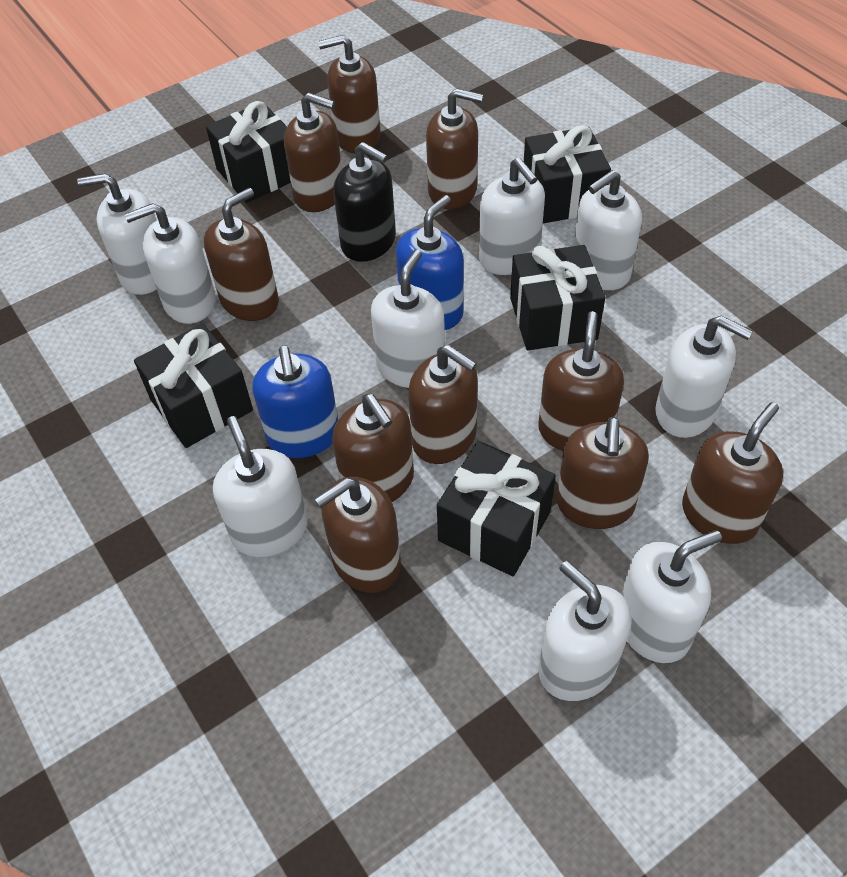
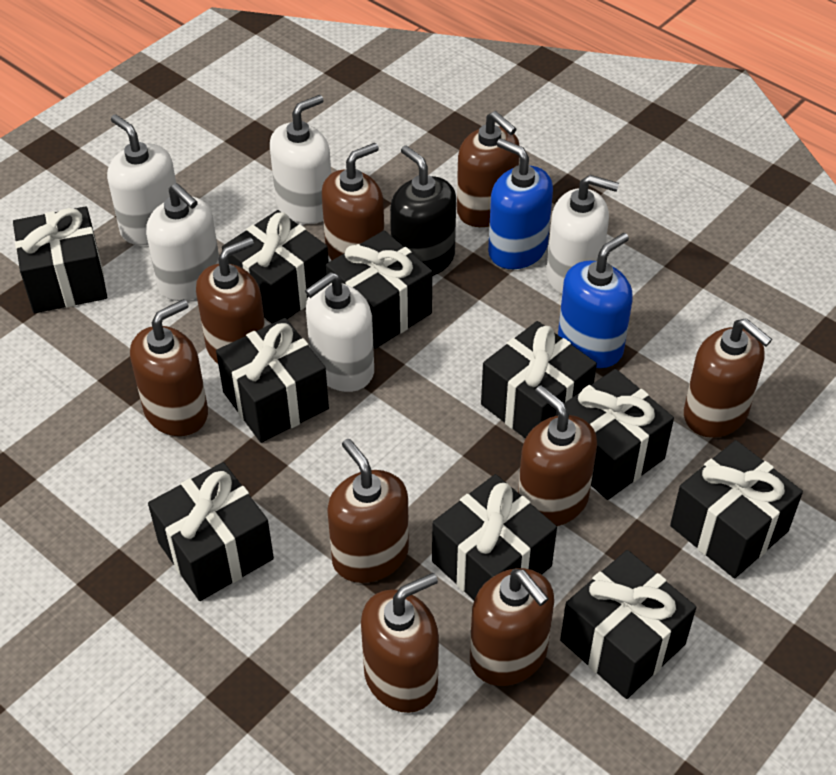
black gift: 5 -> 10
brown soap dispenser: 10 -> 9
white soap dispenser: 9 -> 5

